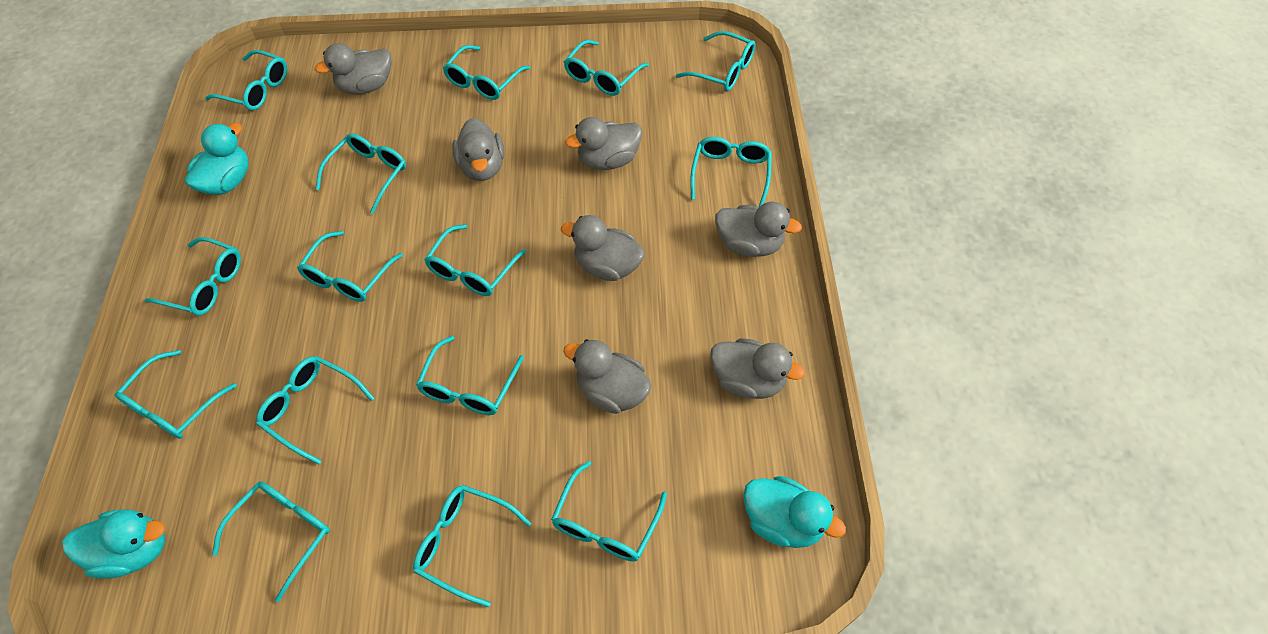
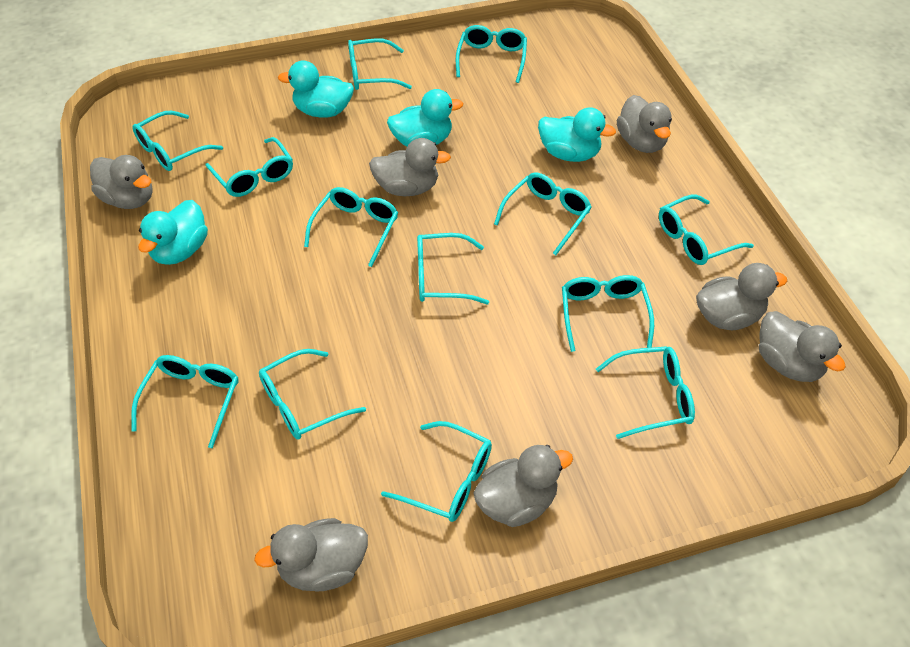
turquoise duck: 3 -> 4
turquoise glasses: 15 -> 13

